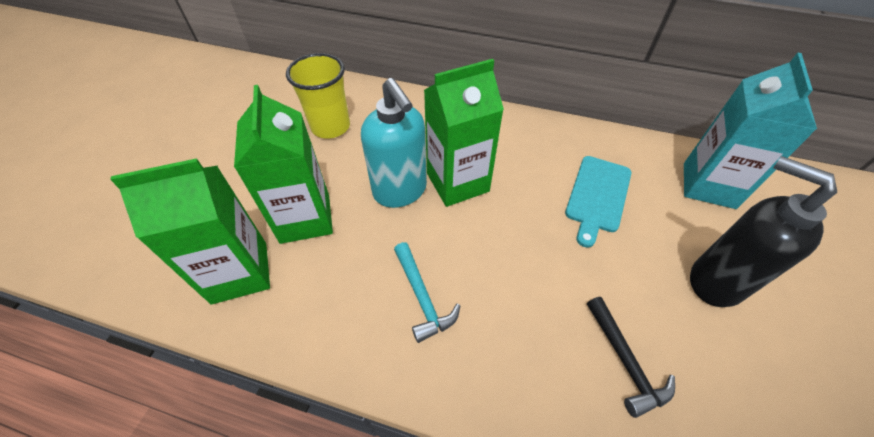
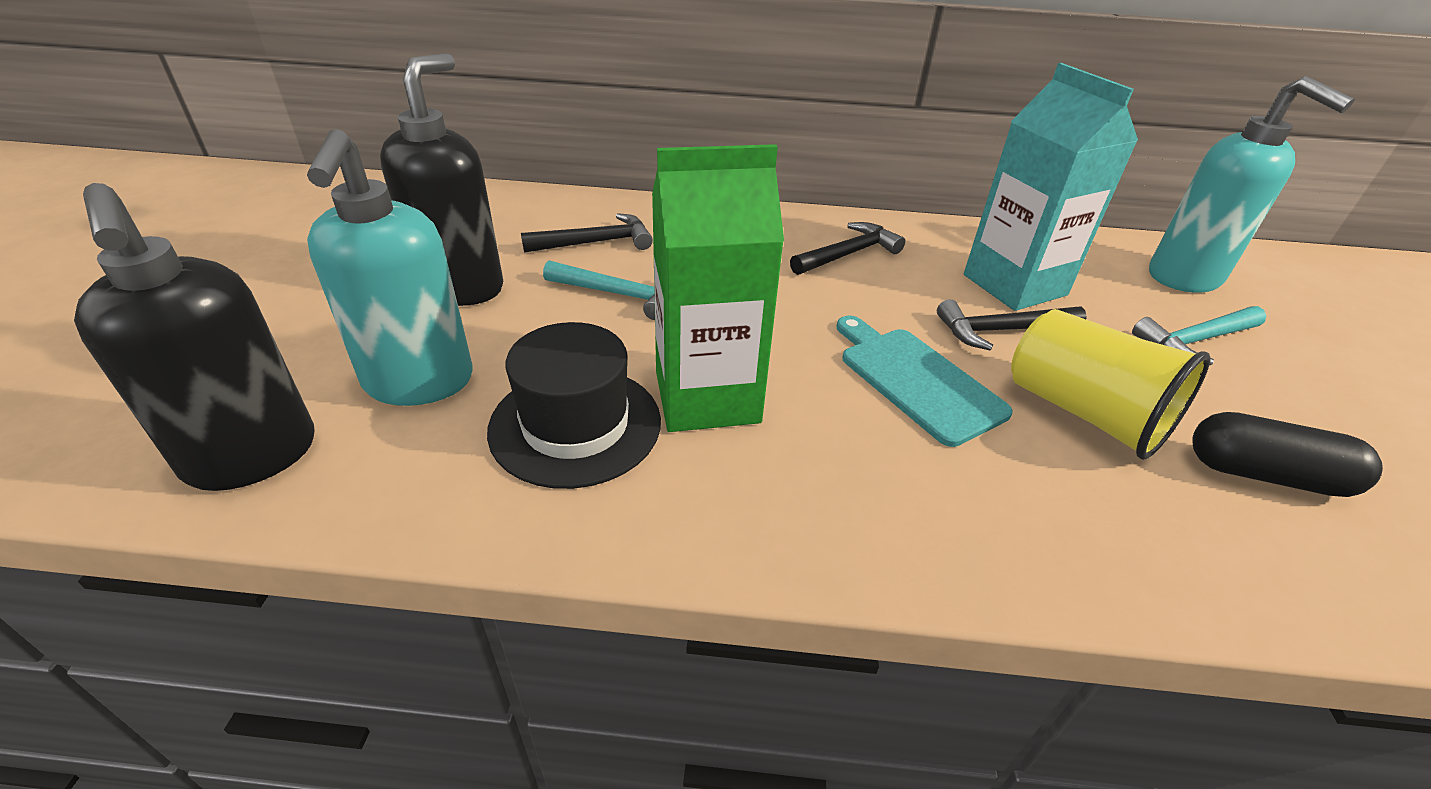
black capsule: 0 -> 1
black hammer: 1 -> 3
black hat: 0 -> 1
black soap dispenser: 1 -> 2
green carton: 3 -> 1
turquoise hammer: 1 -> 2
turquoise soap dispenser: 1 -> 2

